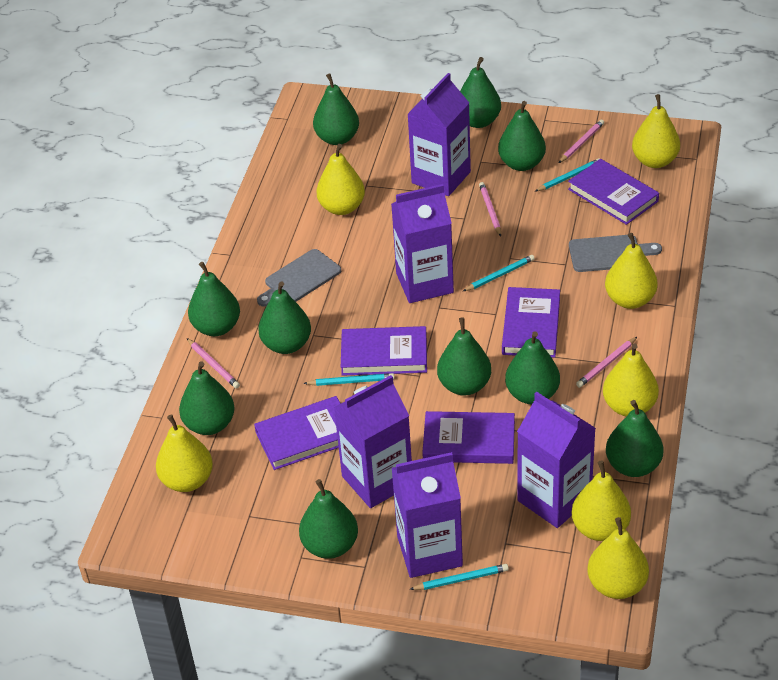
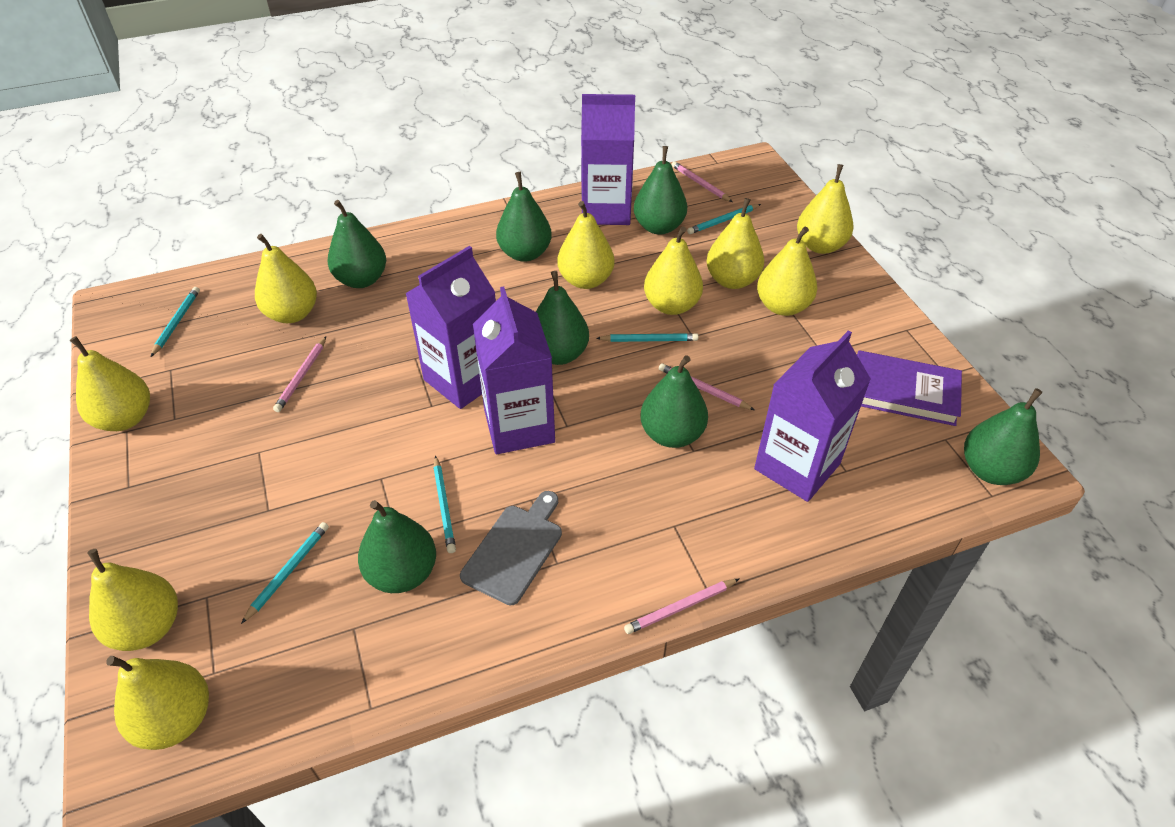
green pear: 10 -> 7
grey cutting board: 2 -> 1
purple book: 5 -> 1
purple carton: 5 -> 4
turquoise pencil: 4 -> 5
yellow pear: 7 -> 9

